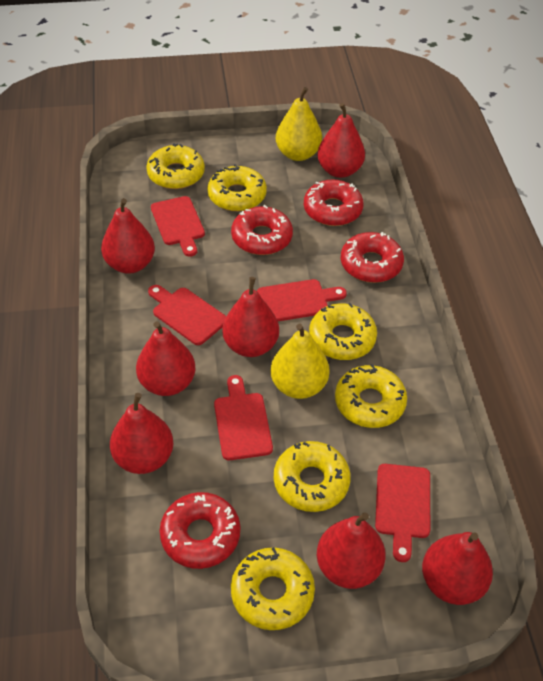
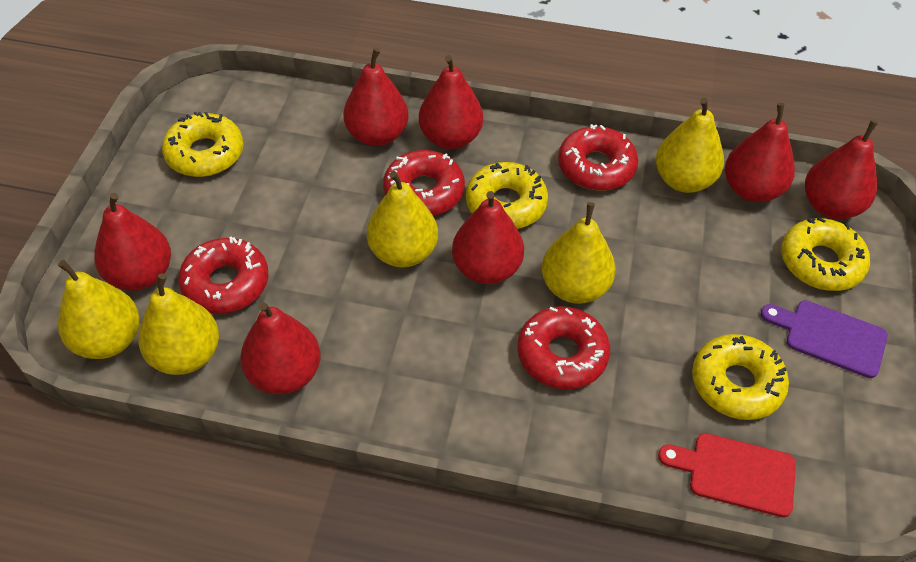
purple cutting board: 0 -> 1
red cutting board: 5 -> 1
yellow donut: 6 -> 4
yellow pear: 2 -> 5

